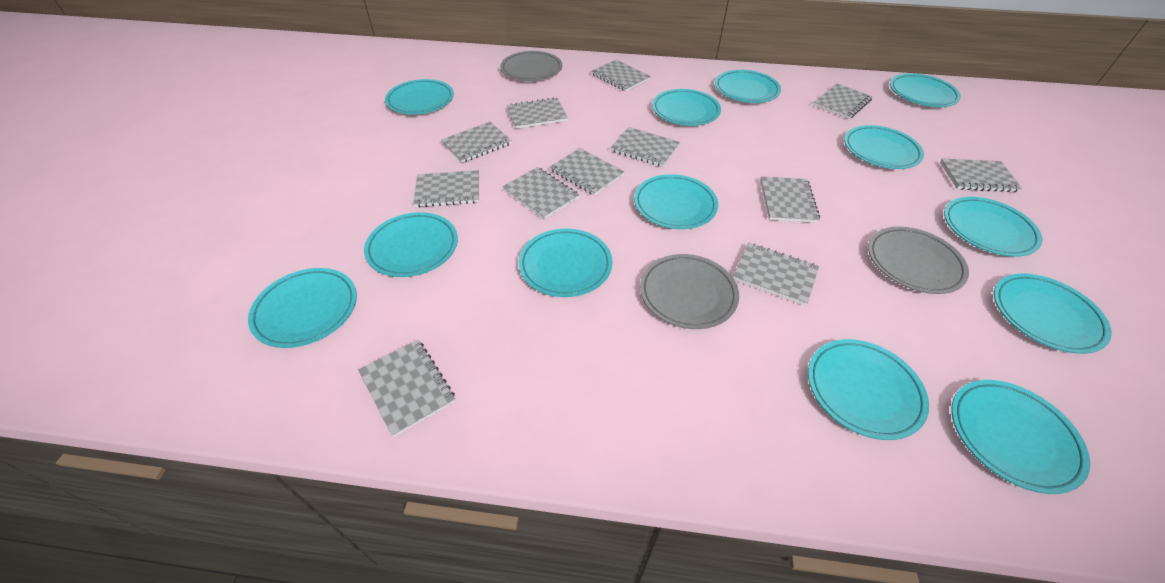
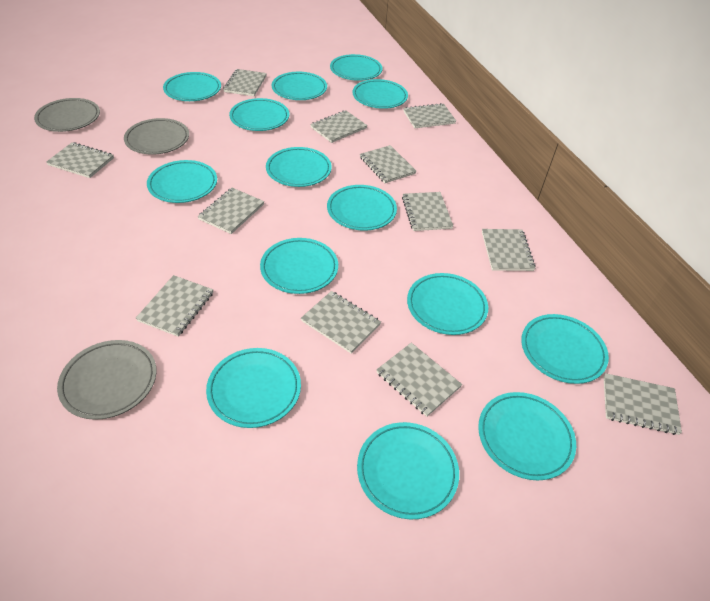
turquoise plate: 13 -> 14

